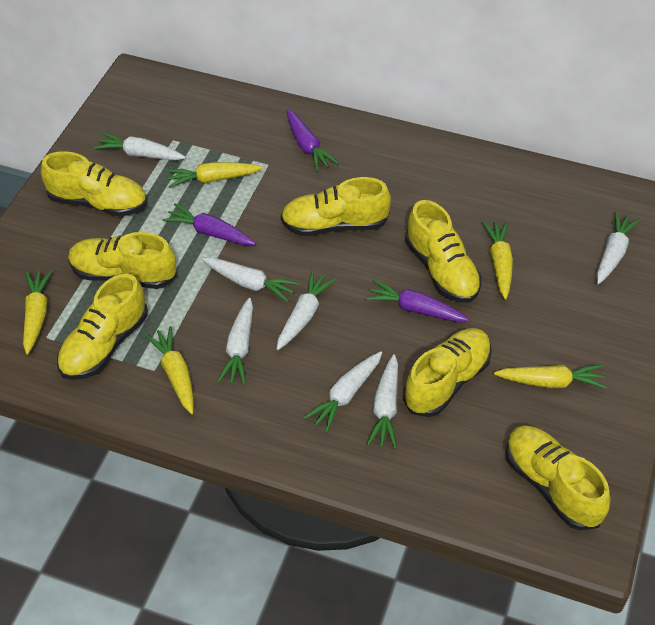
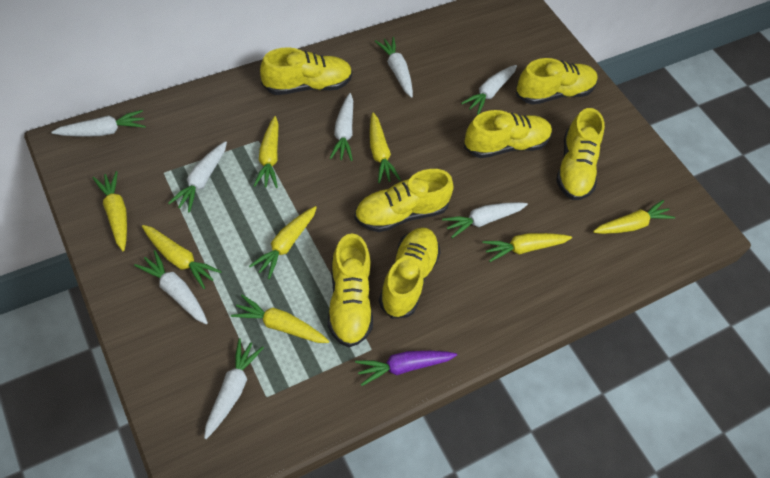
purple carrot: 3 -> 1
white carrot: 7 -> 8
yellow carrot: 5 -> 8

